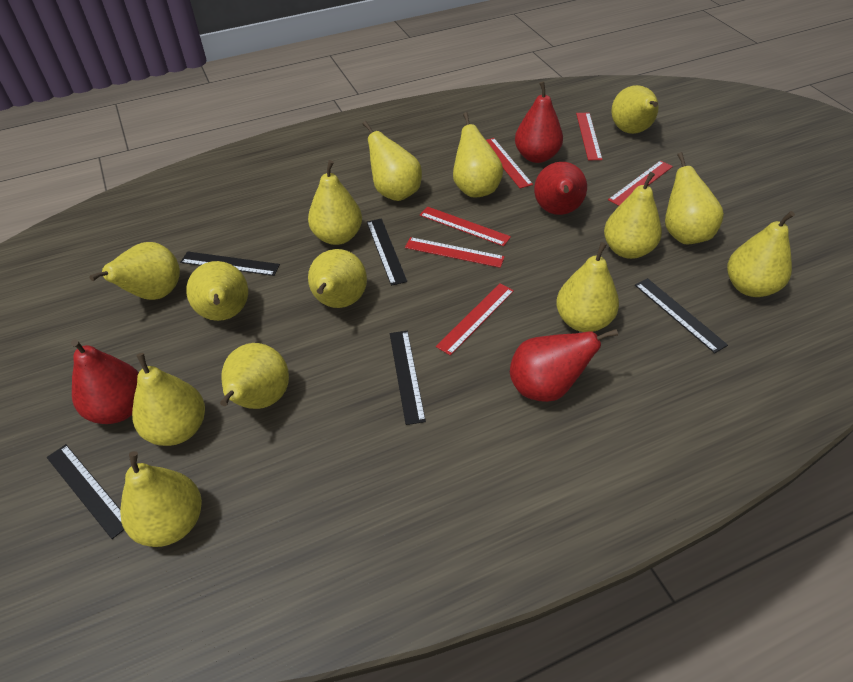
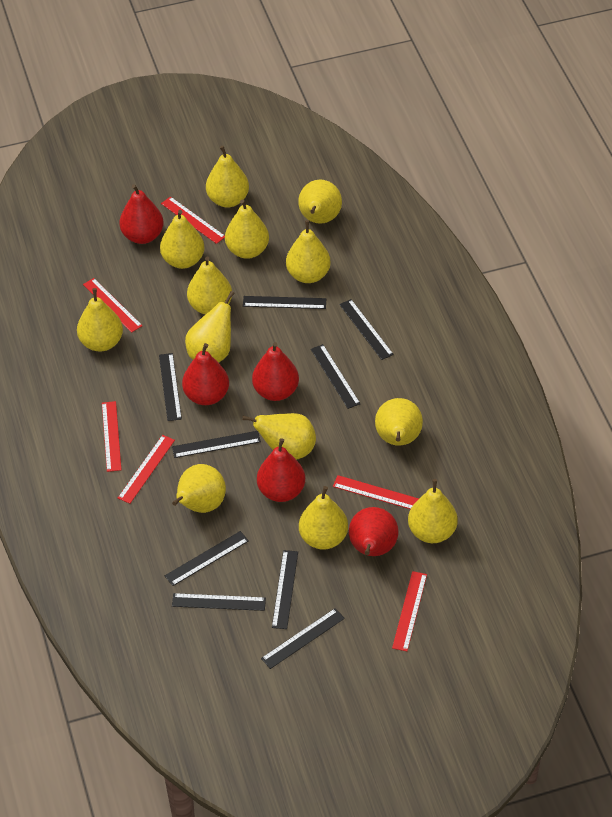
black ruler: 5 -> 9
red pear: 4 -> 5
yellow pear: 14 -> 13

